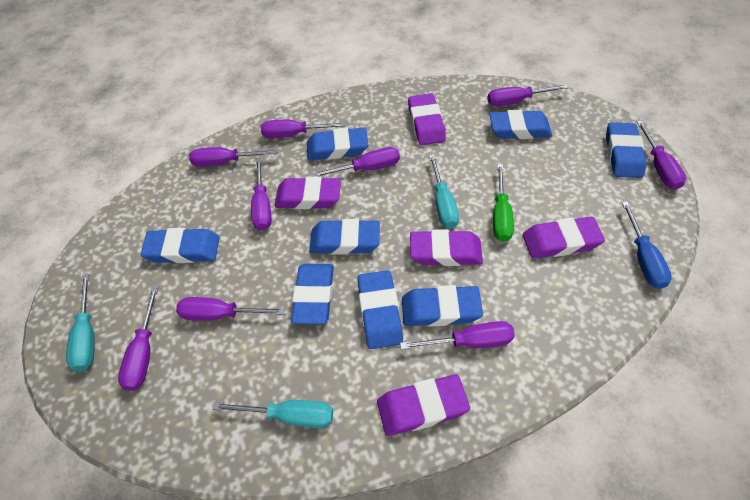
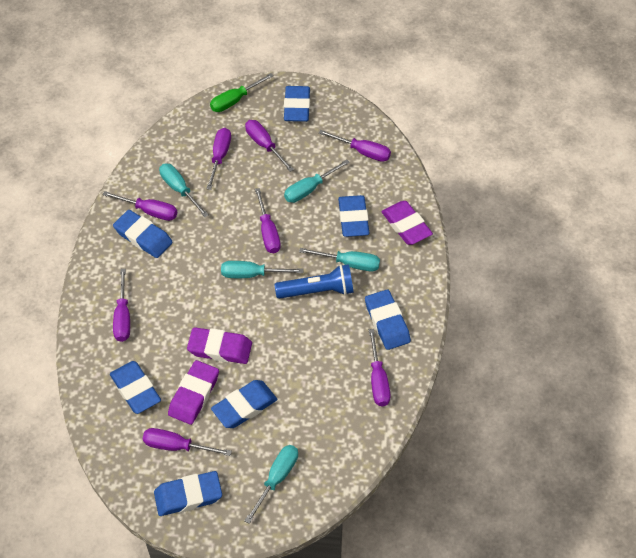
blue eraser: 8 -> 7
blue flashlight: 0 -> 1
blue screwdriver: 1 -> 0
purple eraser: 5 -> 3
purple screwdriver: 9 -> 8
turquoise screwdriver: 3 -> 5

